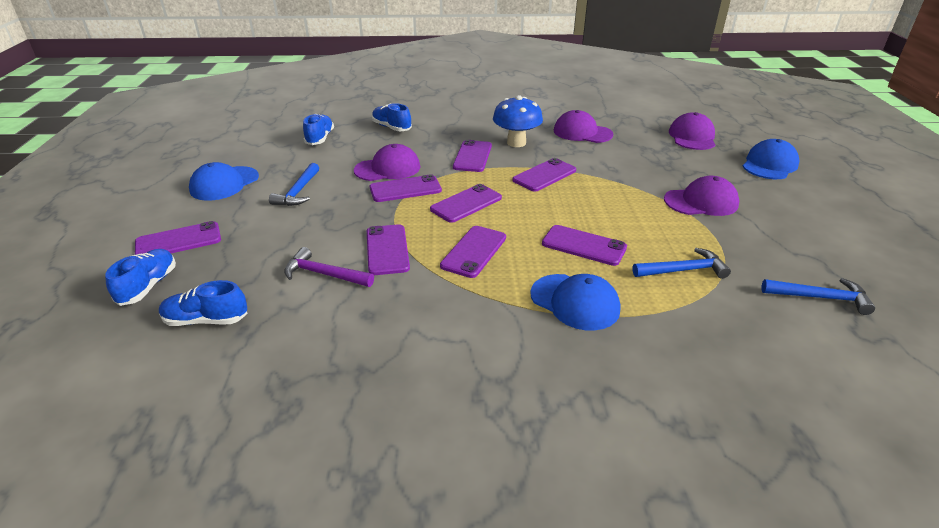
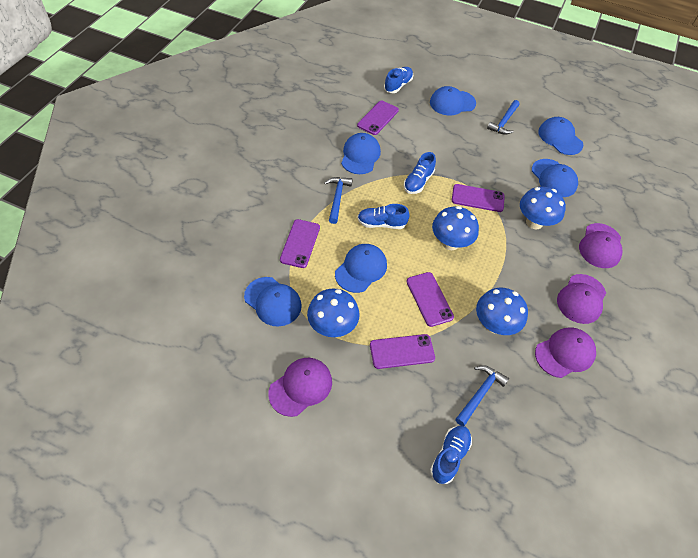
blue cap: 3 -> 6
blue mushroom: 1 -> 4
purple hammer: 1 -> 0
purple phone: 8 -> 5

